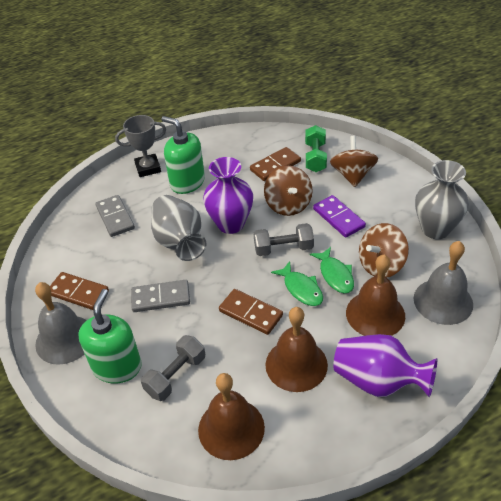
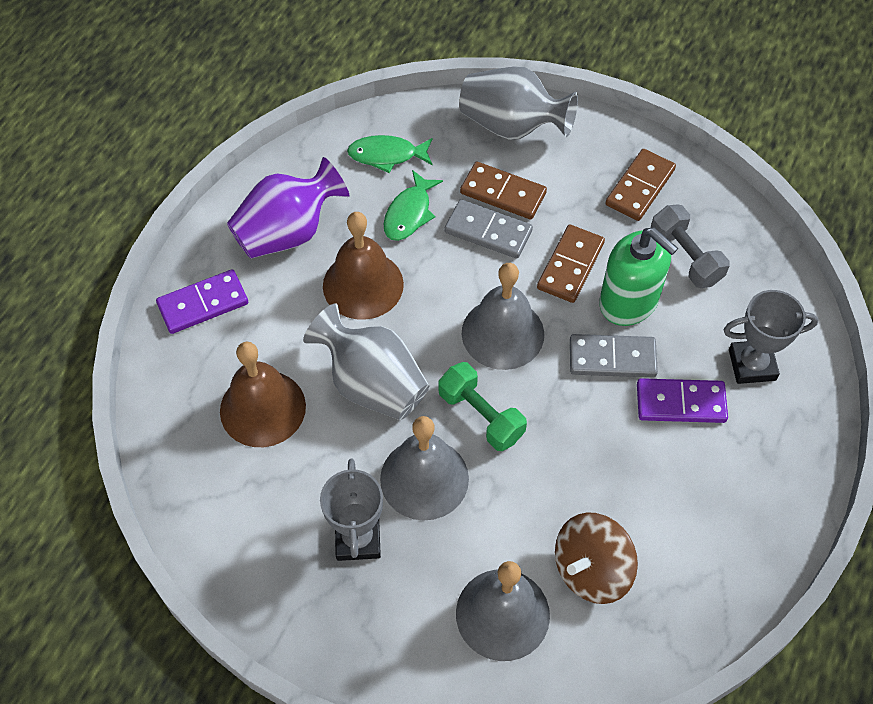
brown bell: 3 -> 2
brown spinning top: 3 -> 1
green soap dispenser: 2 -> 1
grey bell: 2 -> 3
grey dumbbell: 2 -> 1
grey trophy: 1 -> 2
purple domino: 1 -> 2
purple vase: 2 -> 1

